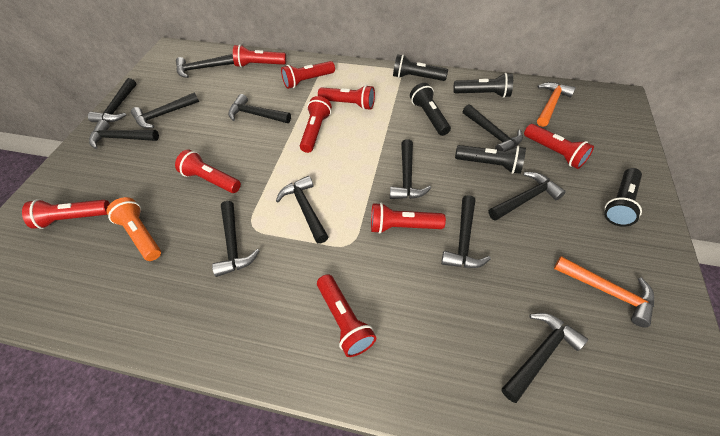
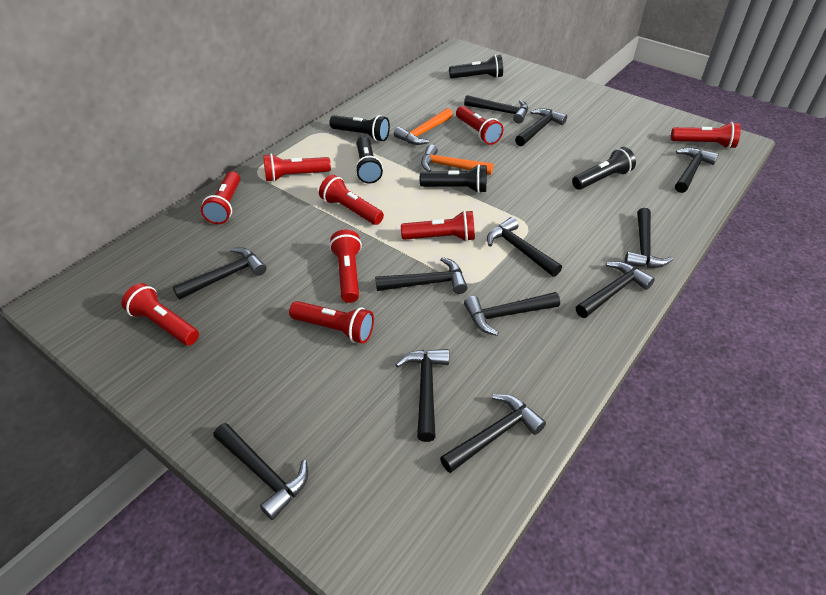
orange flashlight: 1 -> 0

